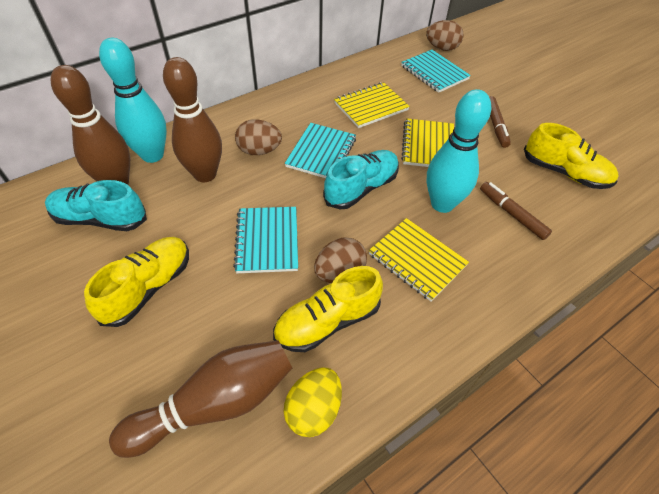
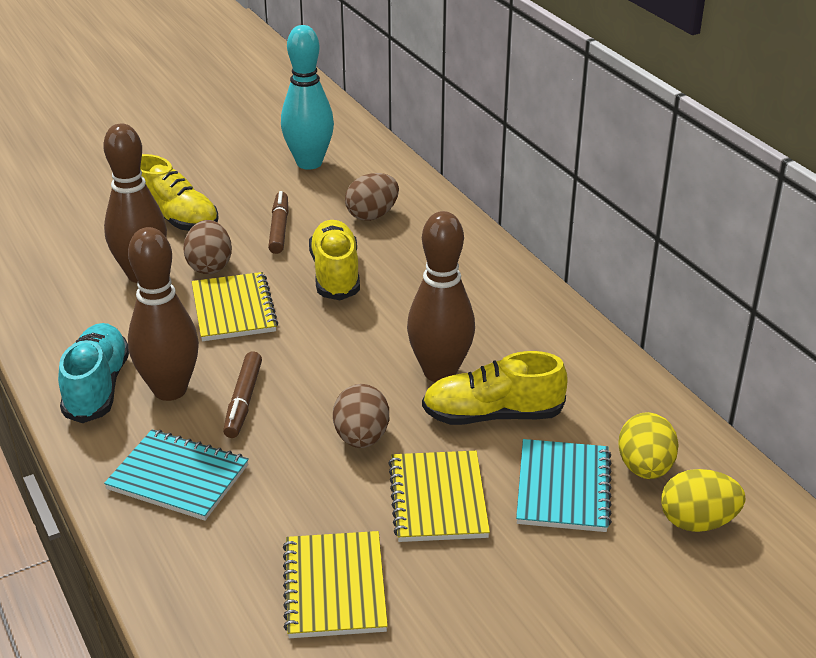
turquoise bowling pin: 2 -> 1
turquoise notebook: 3 -> 2
turquoise shoe: 2 -> 1
yellow egg: 1 -> 2

